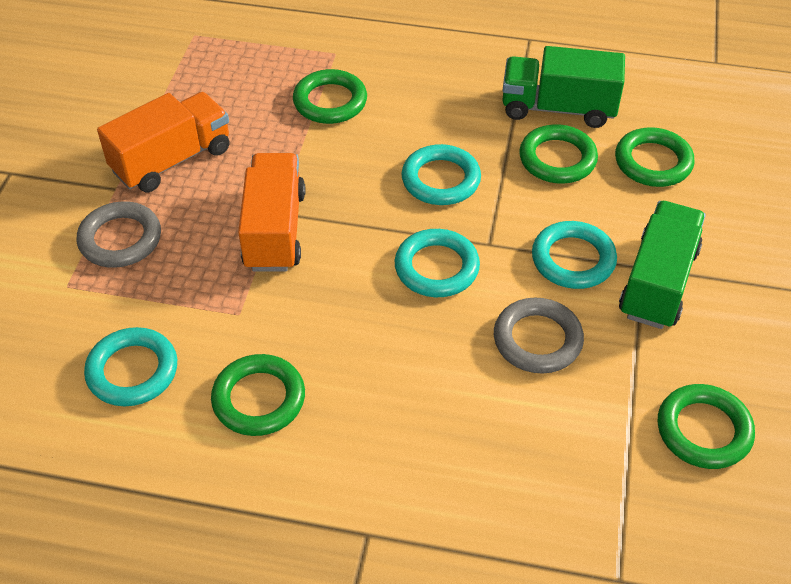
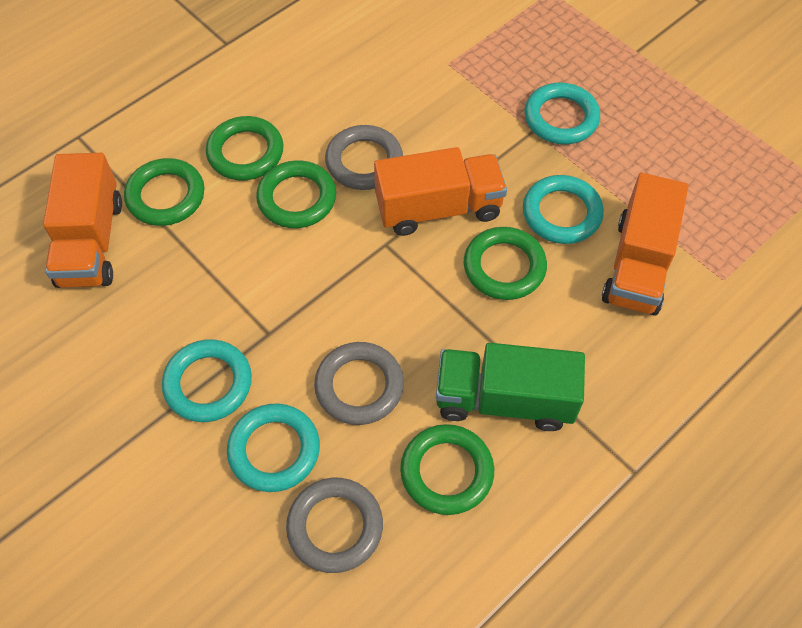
green truck: 2 -> 1
grey ring: 2 -> 3
orange truck: 2 -> 3

